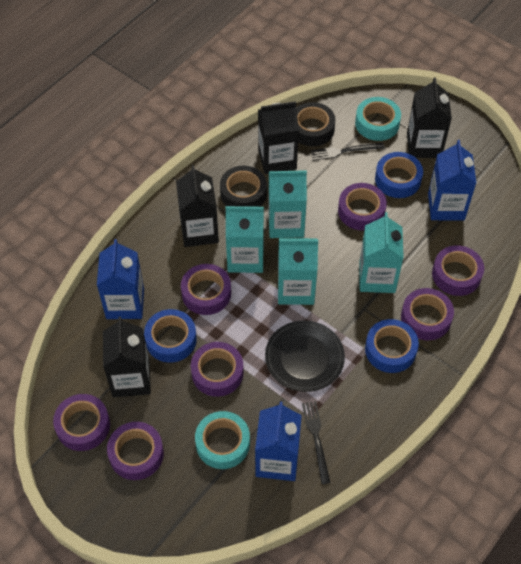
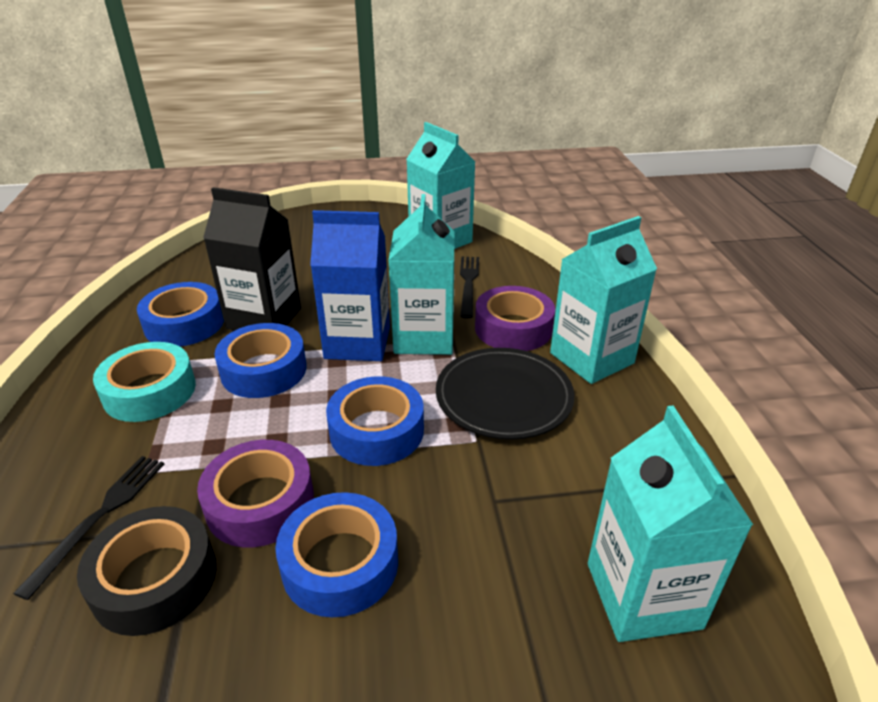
black carton: 4 -> 1
black tape: 2 -> 1
blue carton: 3 -> 1
blue tape: 3 -> 4
purple tape: 7 -> 2
turquoise tape: 2 -> 1

